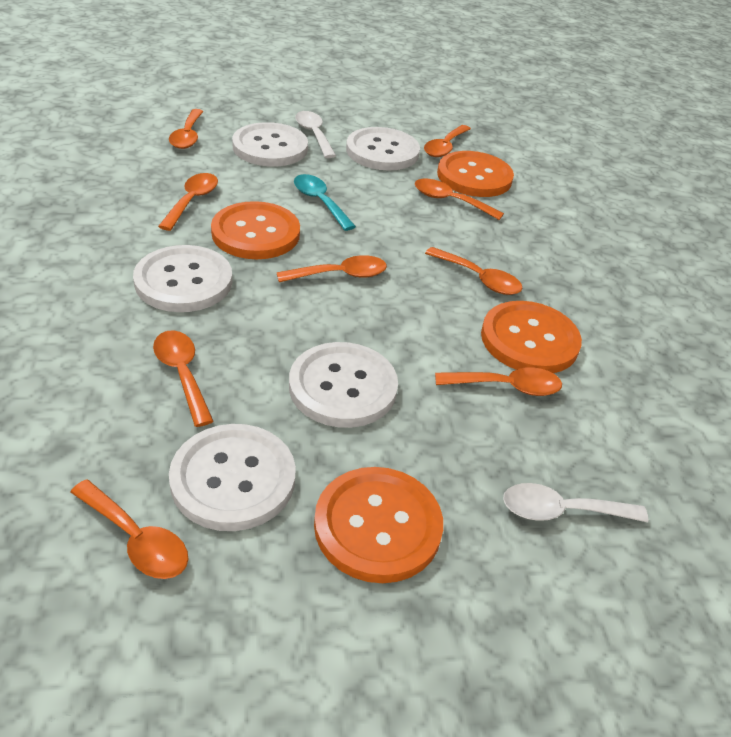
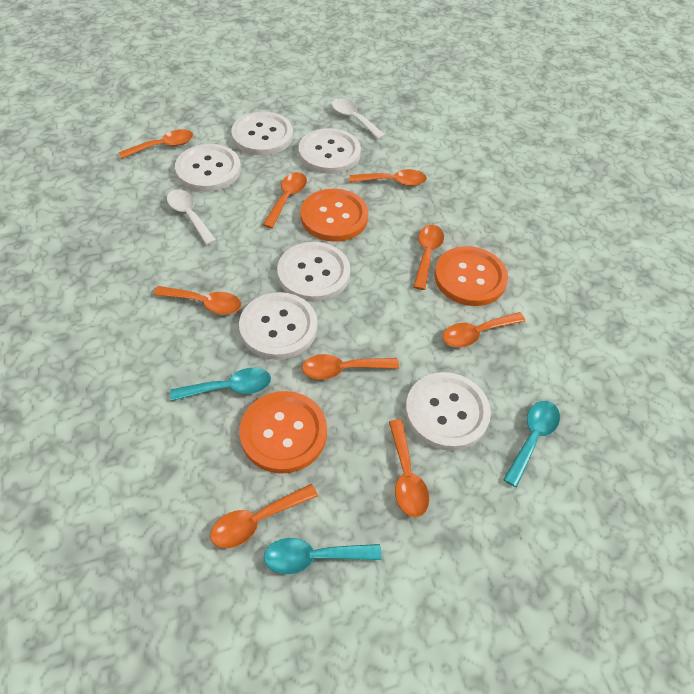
orange button: 4 -> 3
turquoise spoon: 1 -> 3
white button: 5 -> 6

